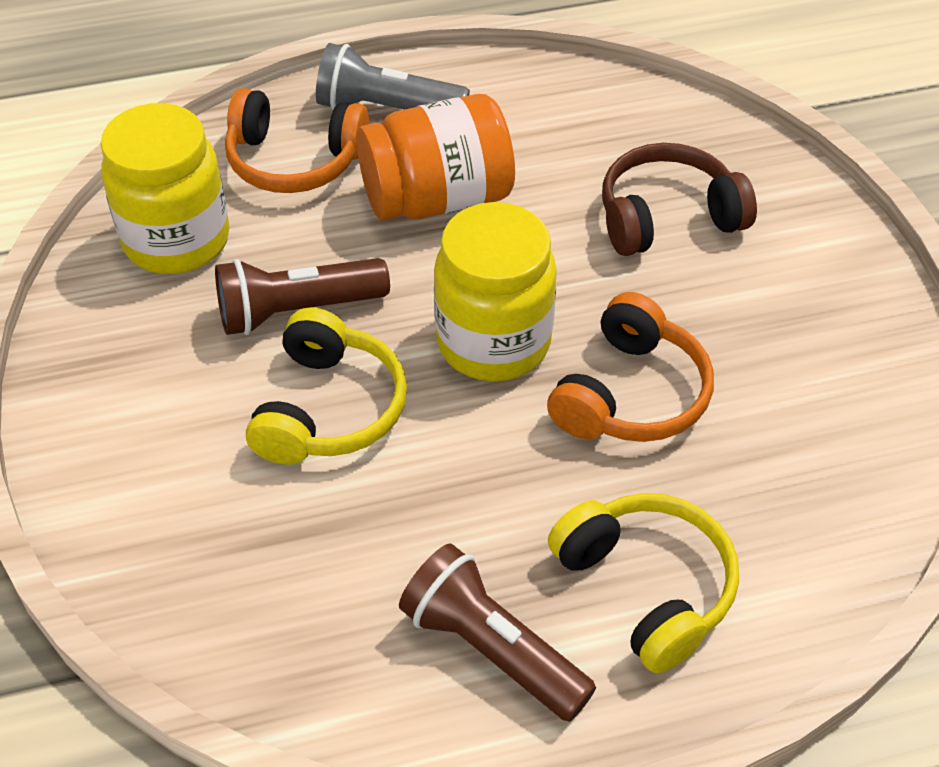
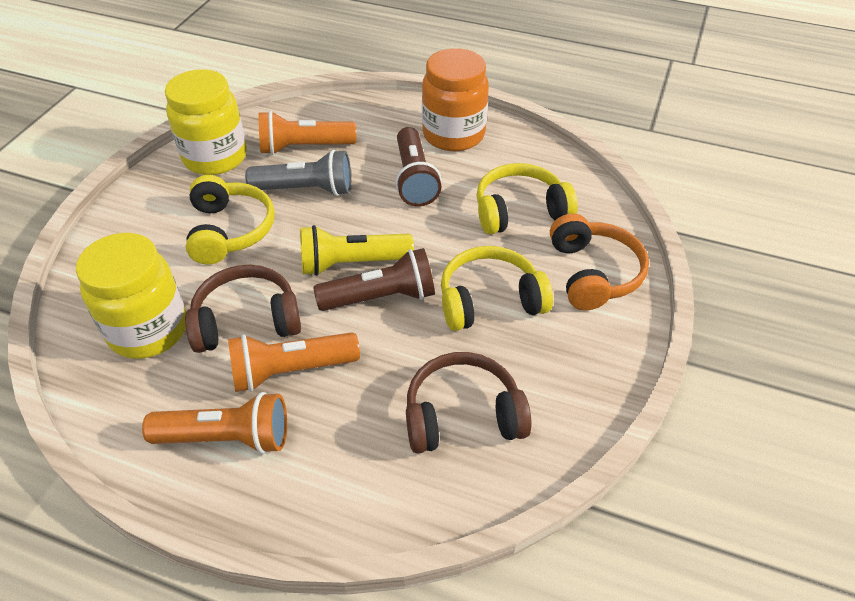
brown headphones: 1 -> 2
orange flashlight: 0 -> 3
orange headphones: 2 -> 1
yellow flashlight: 0 -> 1
yellow headphones: 2 -> 3

